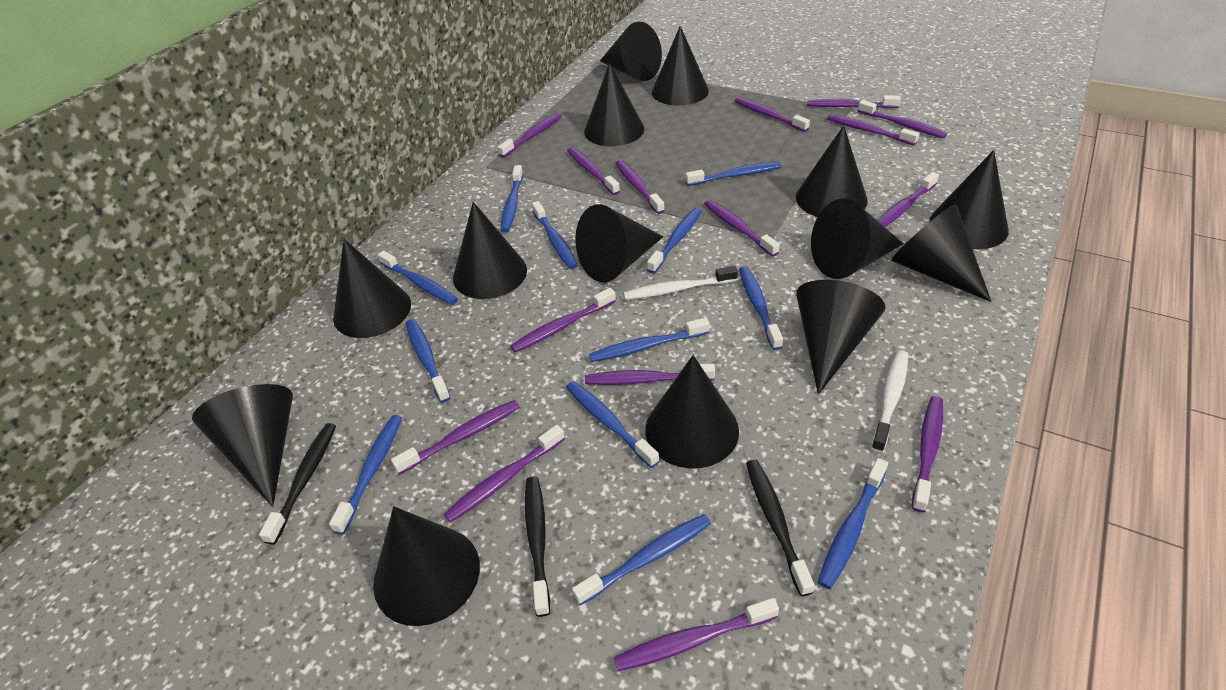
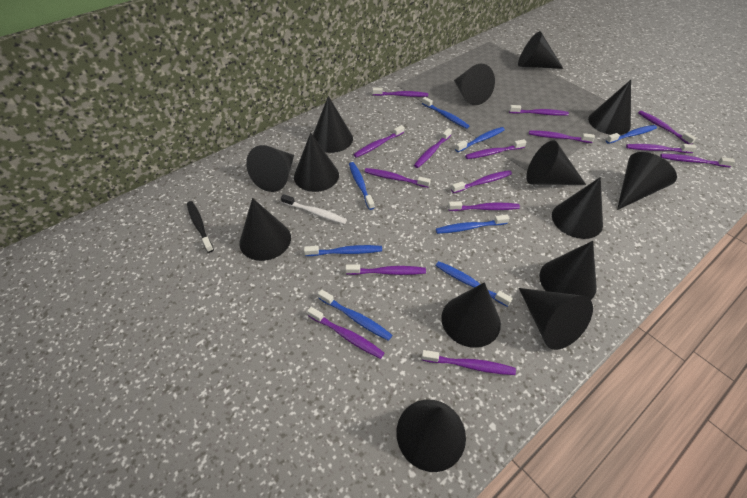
black toothbrush: 3 -> 1
blue toothbrush: 12 -> 8
white toothbrush: 2 -> 1

